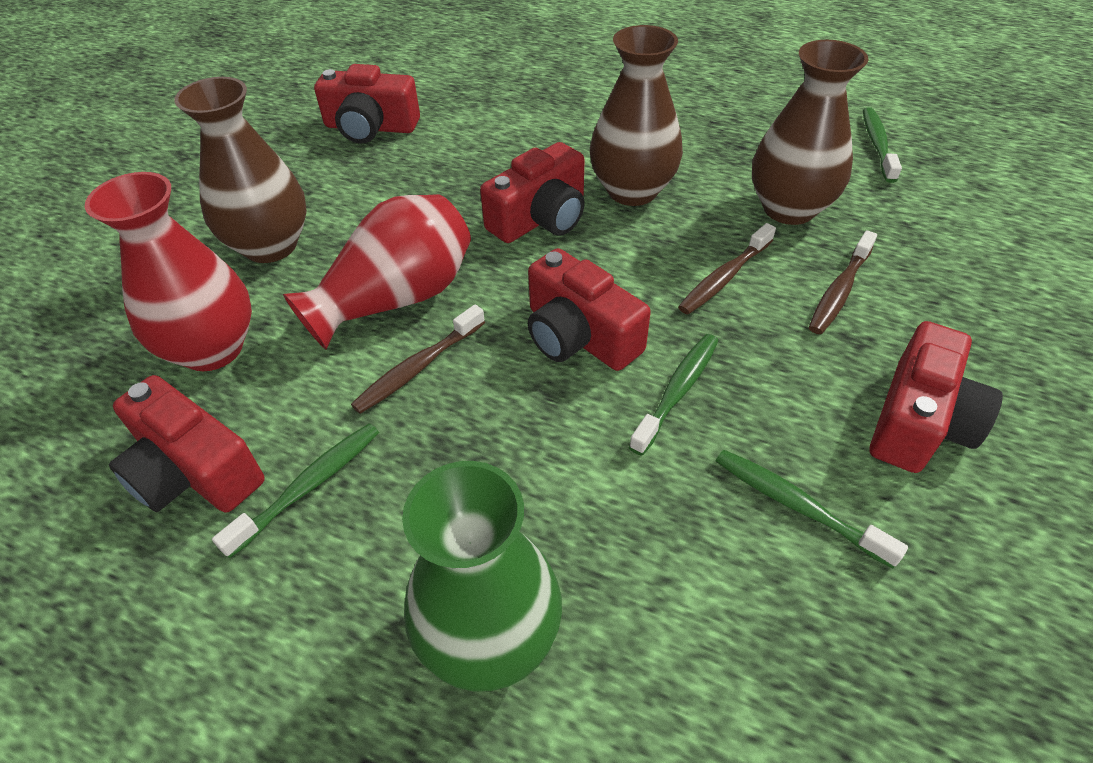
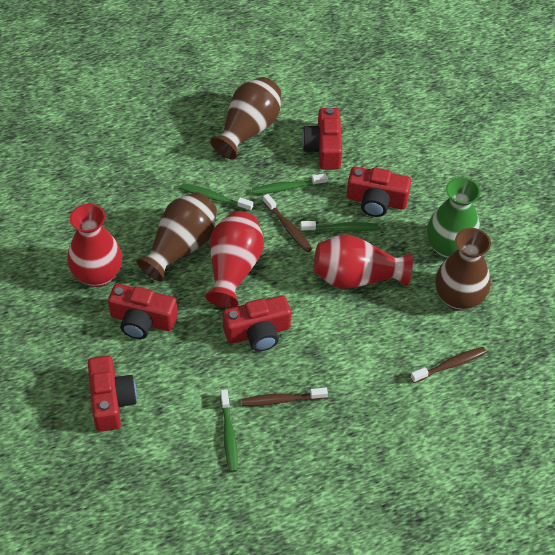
red vase: 2 -> 3

